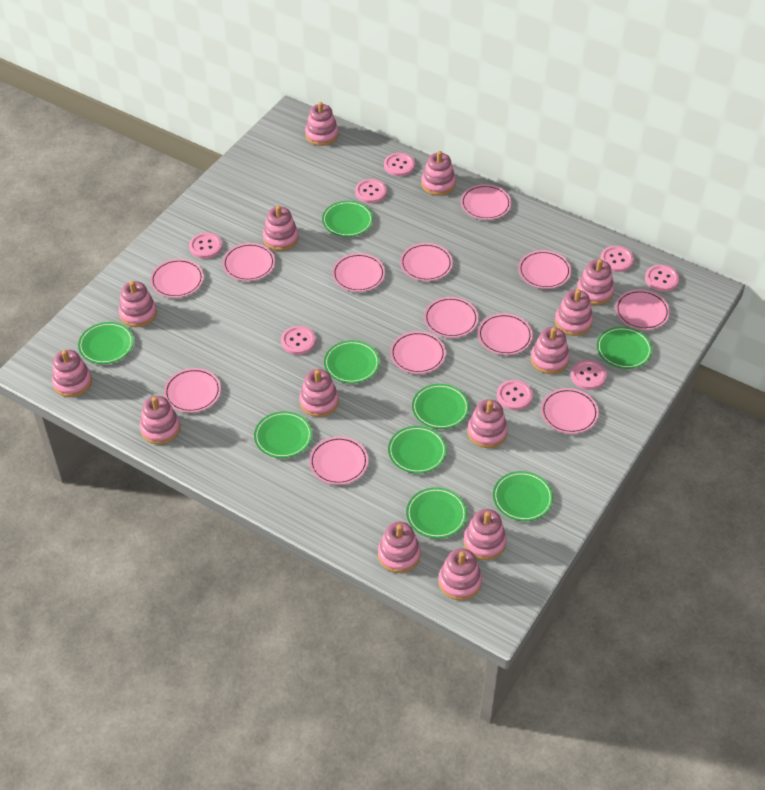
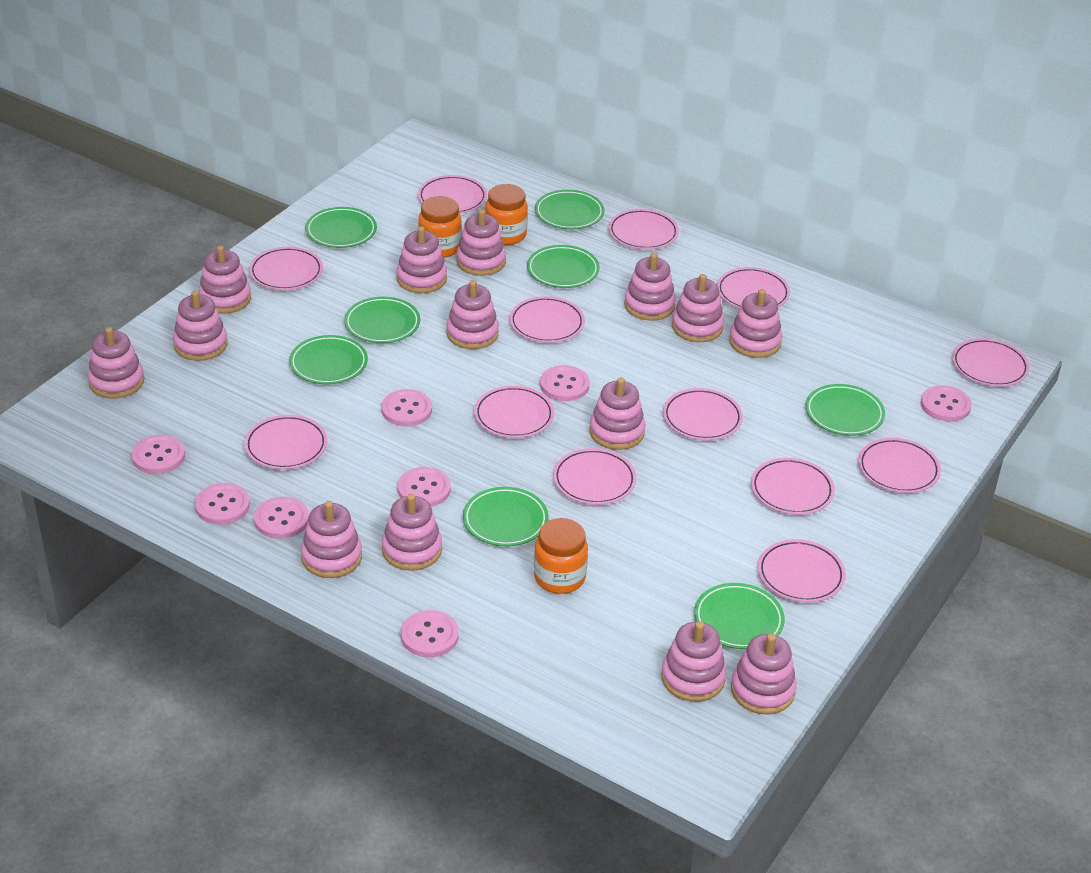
green plate: 9 -> 8
orange jar: 0 -> 3

